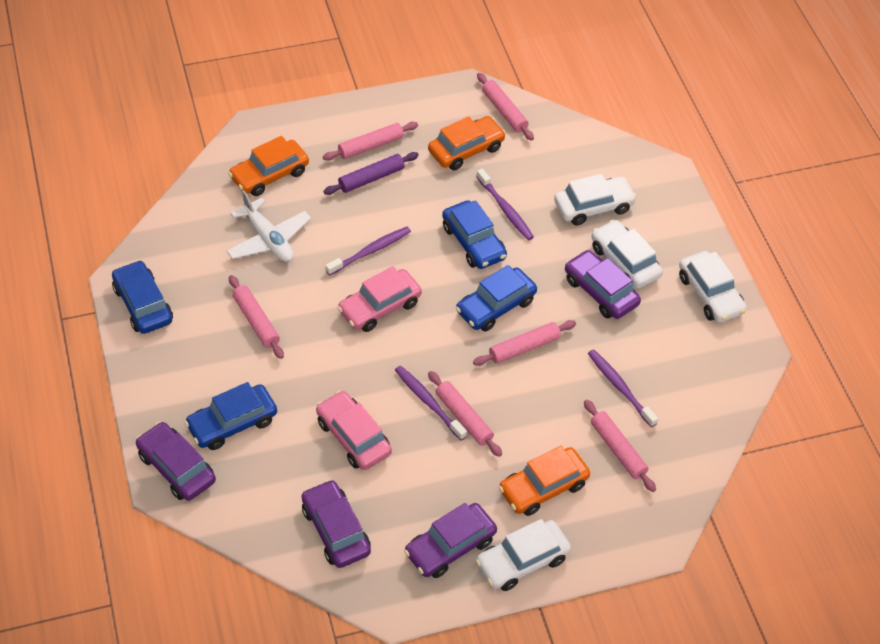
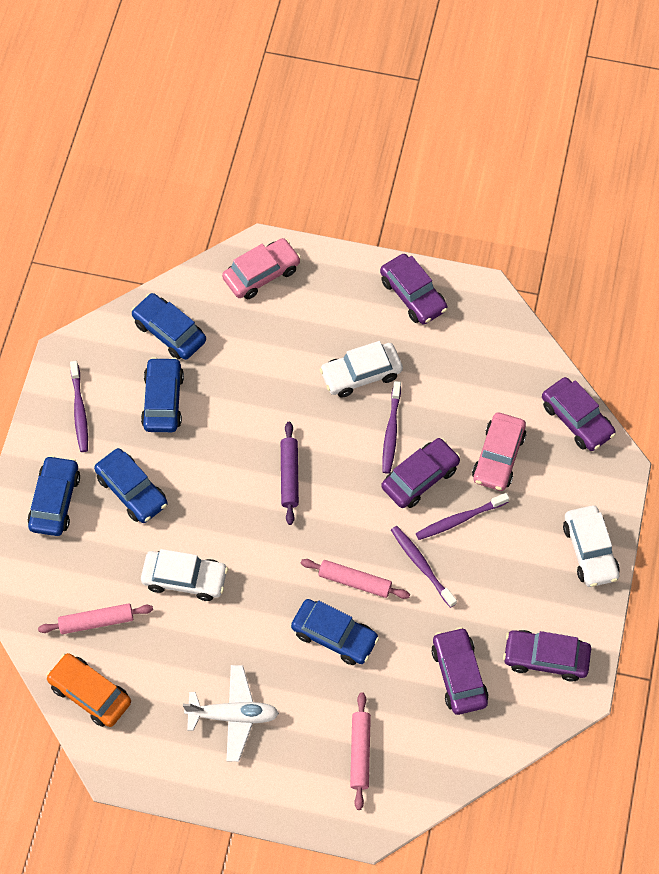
blue car: 4 -> 5
orange car: 3 -> 1
pink rolling pin: 6 -> 3
purple car: 4 -> 5
white car: 4 -> 3

